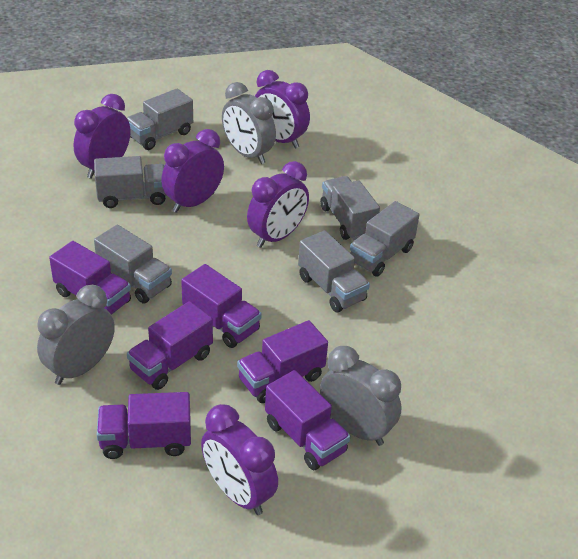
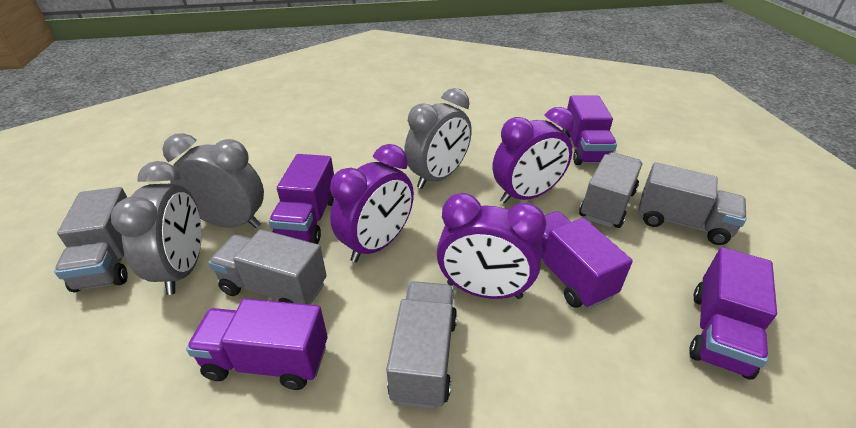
grey truck: 6 -> 5
purple clock: 5 -> 3
purple truck: 6 -> 5

